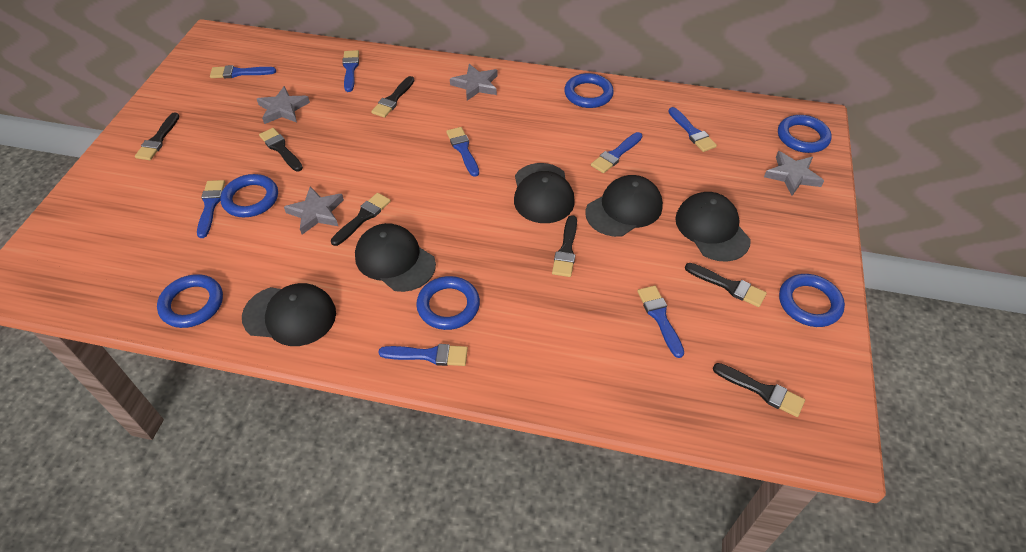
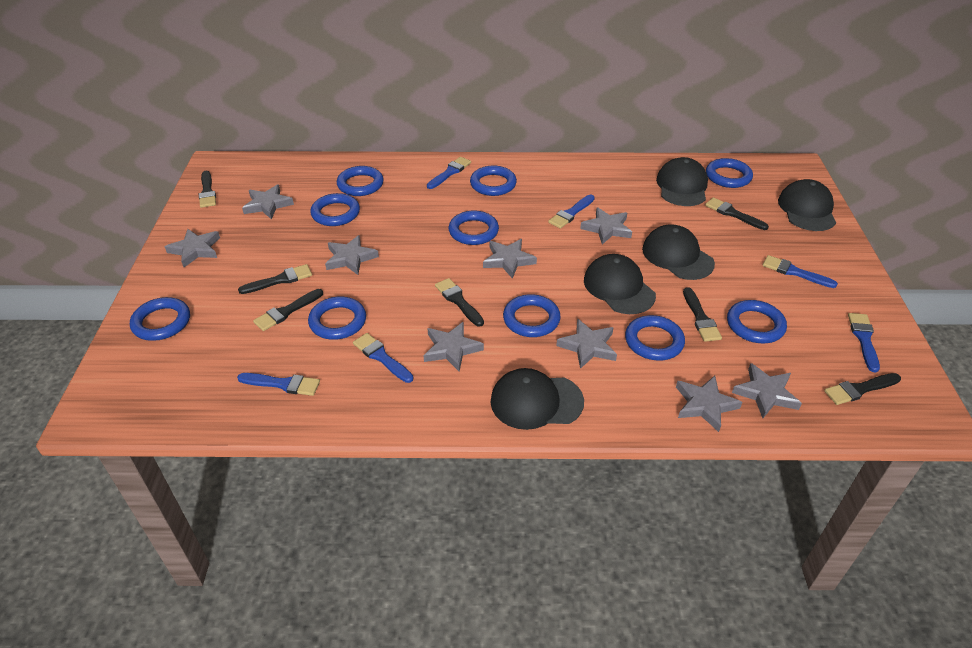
blue brush: 8 -> 6
blue ring: 6 -> 10
grey star: 4 -> 9

